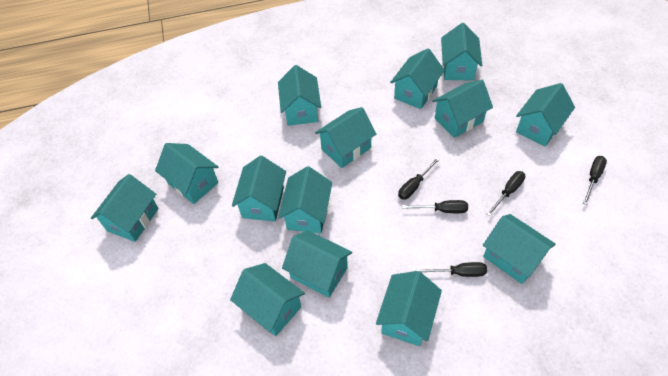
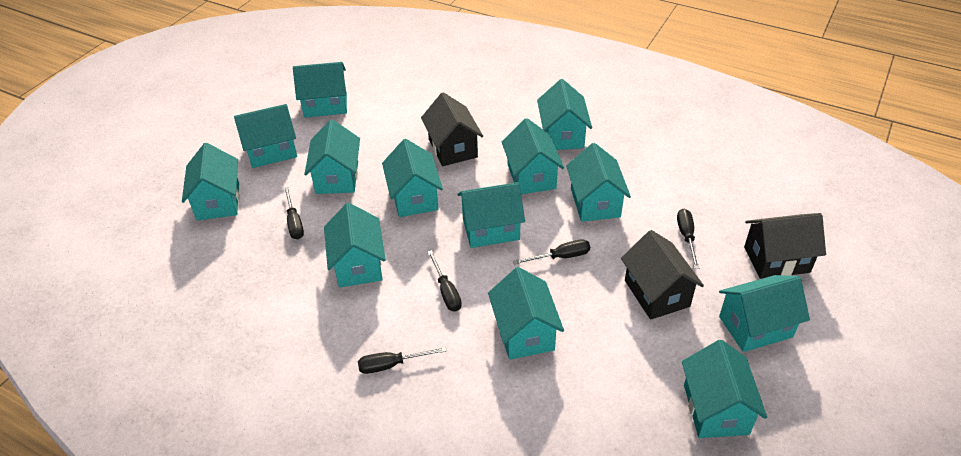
black house: 0 -> 3
turquoise house: 14 -> 13

